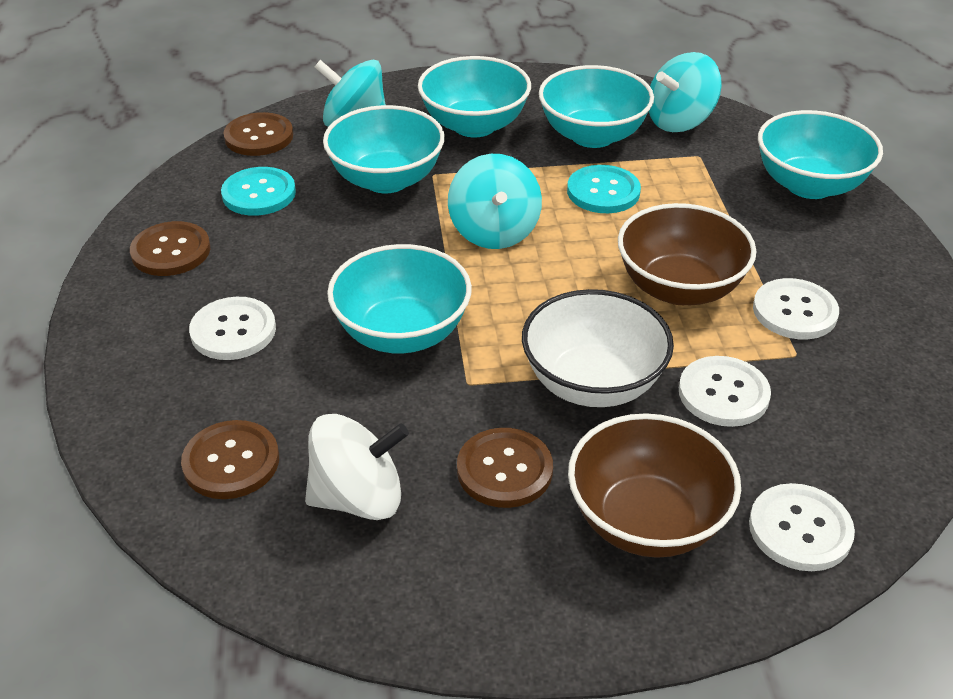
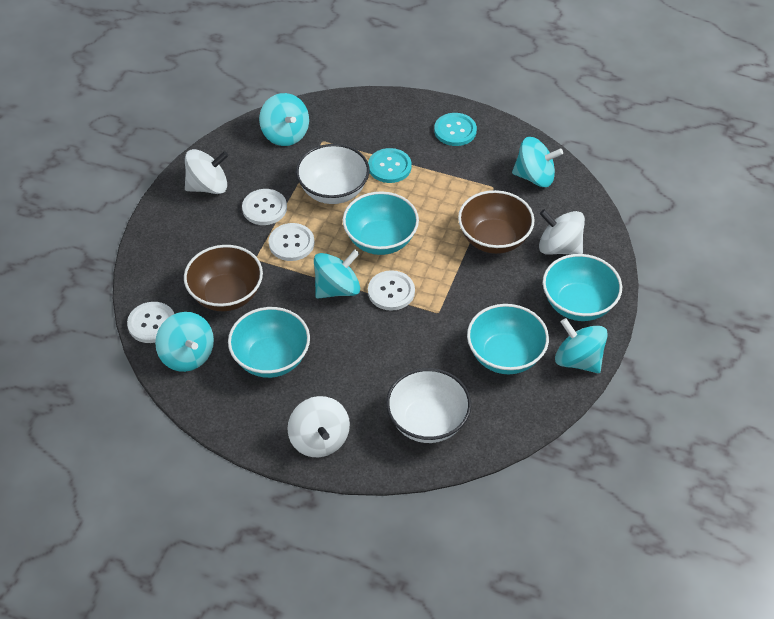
brown button: 4 -> 0
turquoise bowl: 5 -> 4
turquoise spinning top: 3 -> 5
white bowl: 1 -> 2
white spinning top: 1 -> 3

